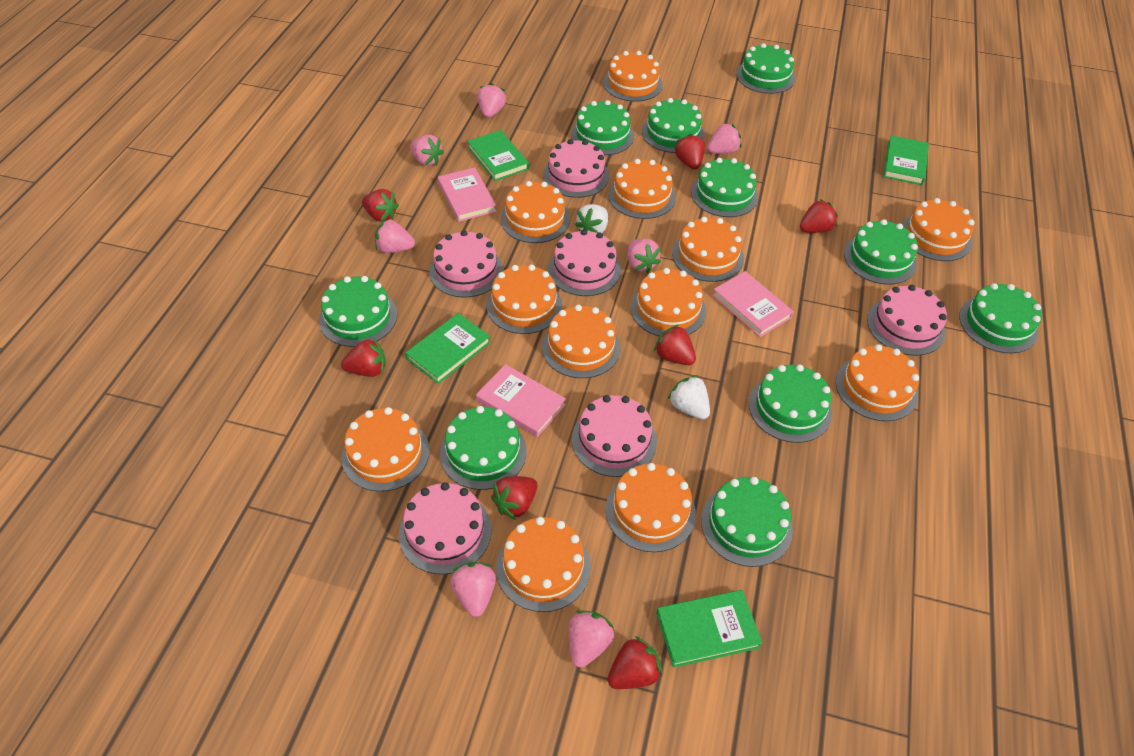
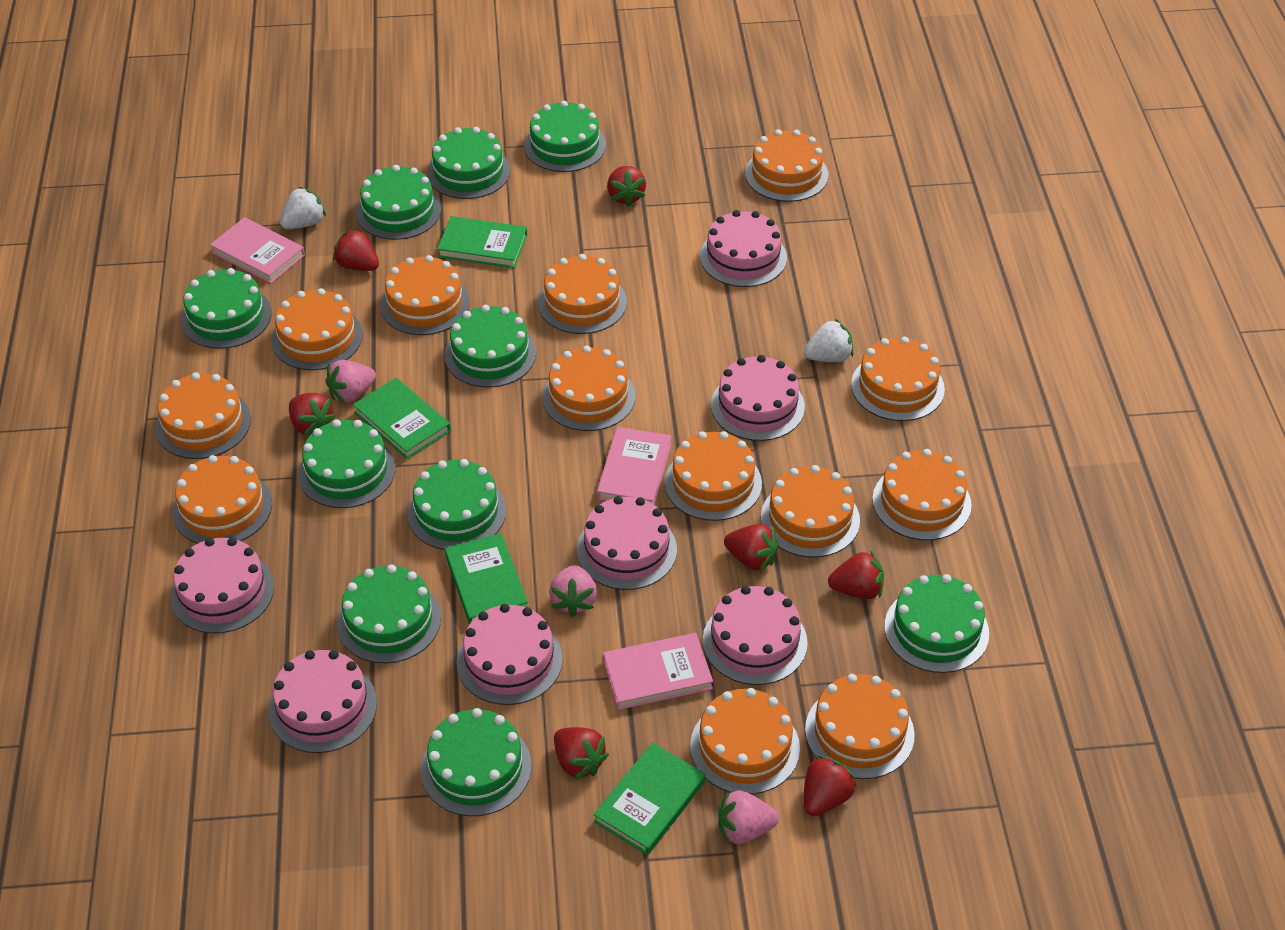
orange cake: 12 -> 13
pink cake: 6 -> 7
pink strawberry: 7 -> 3

